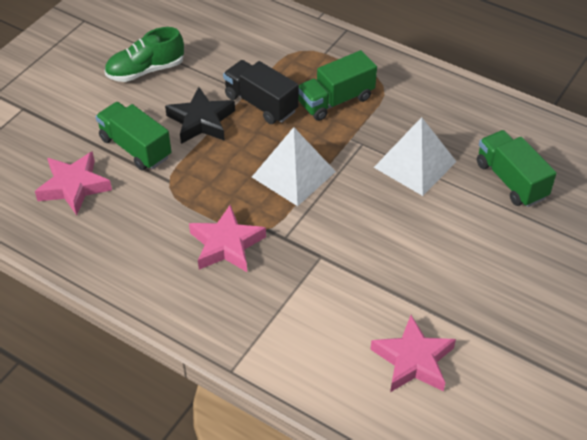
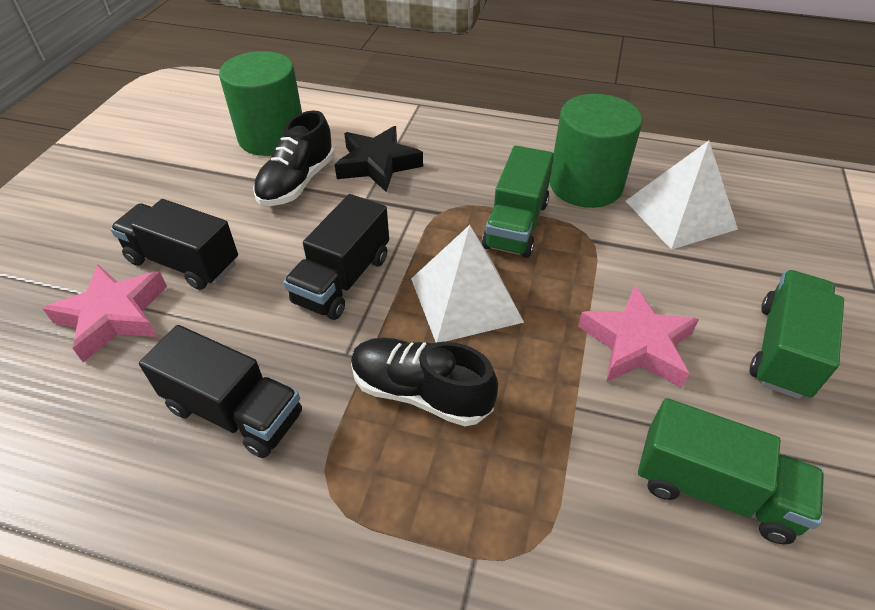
black shoe: 0 -> 2
black truck: 1 -> 3
green cylinder: 0 -> 2
green shoe: 1 -> 0
pink star: 3 -> 2

